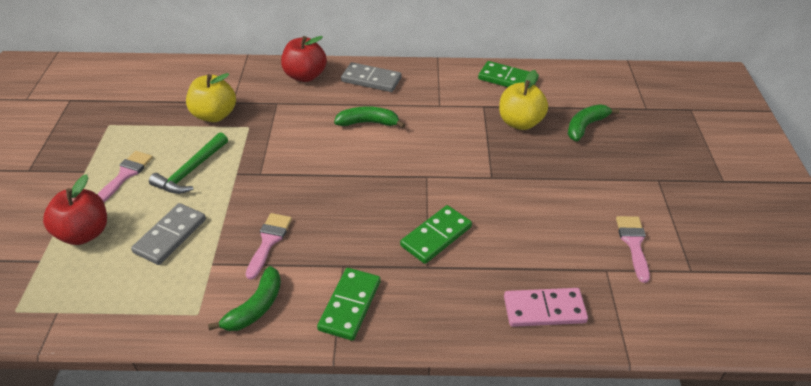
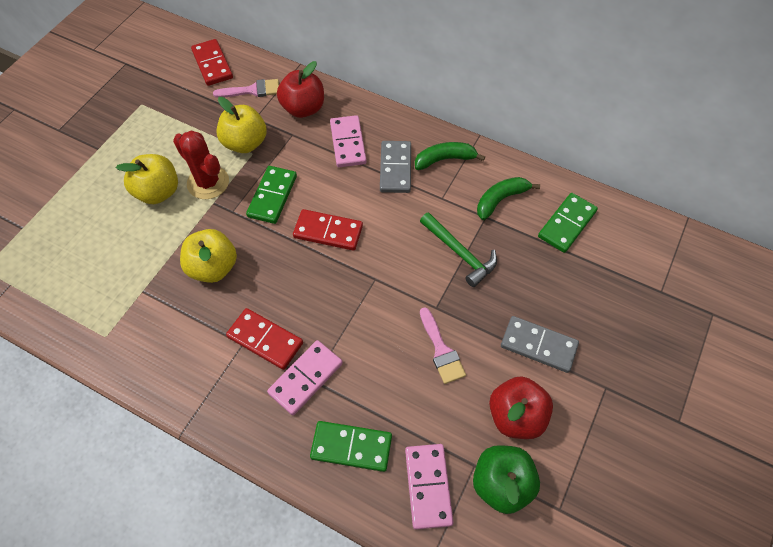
green apple: 0 -> 1
green banana: 3 -> 2
pink brush: 3 -> 2
pink domino: 1 -> 3
red cactus: 0 -> 1
red domino: 0 -> 3
yellow apple: 2 -> 3

